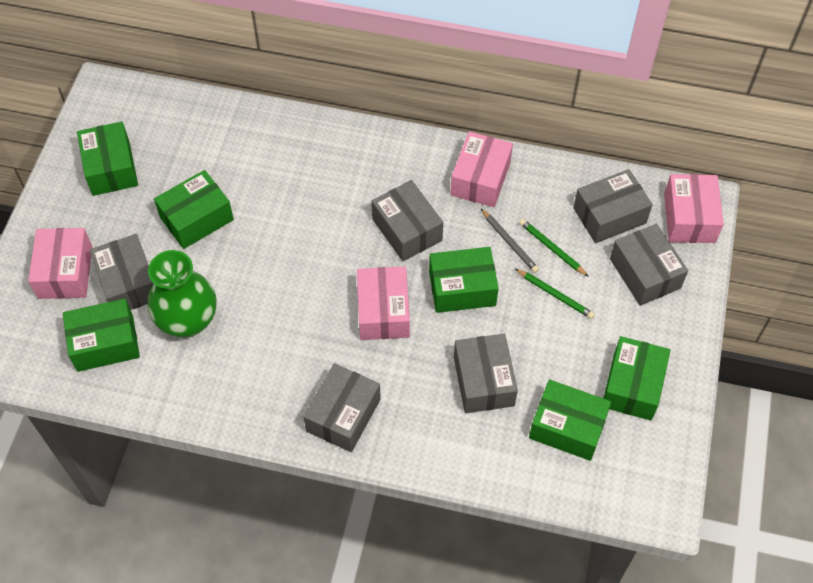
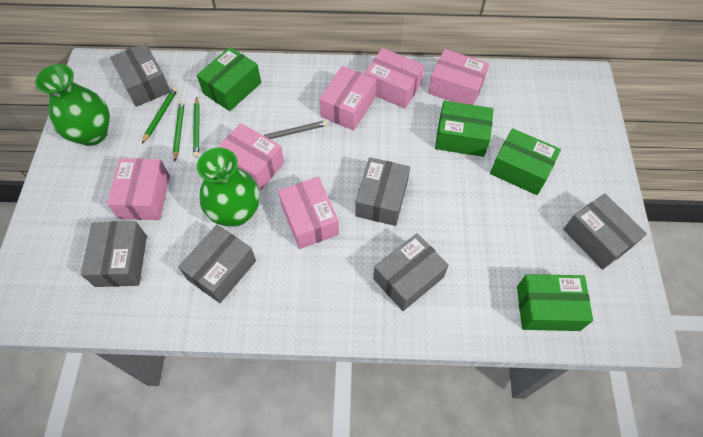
green box: 6 -> 4
green pencil: 2 -> 3
green vase: 1 -> 2
pink box: 4 -> 6

